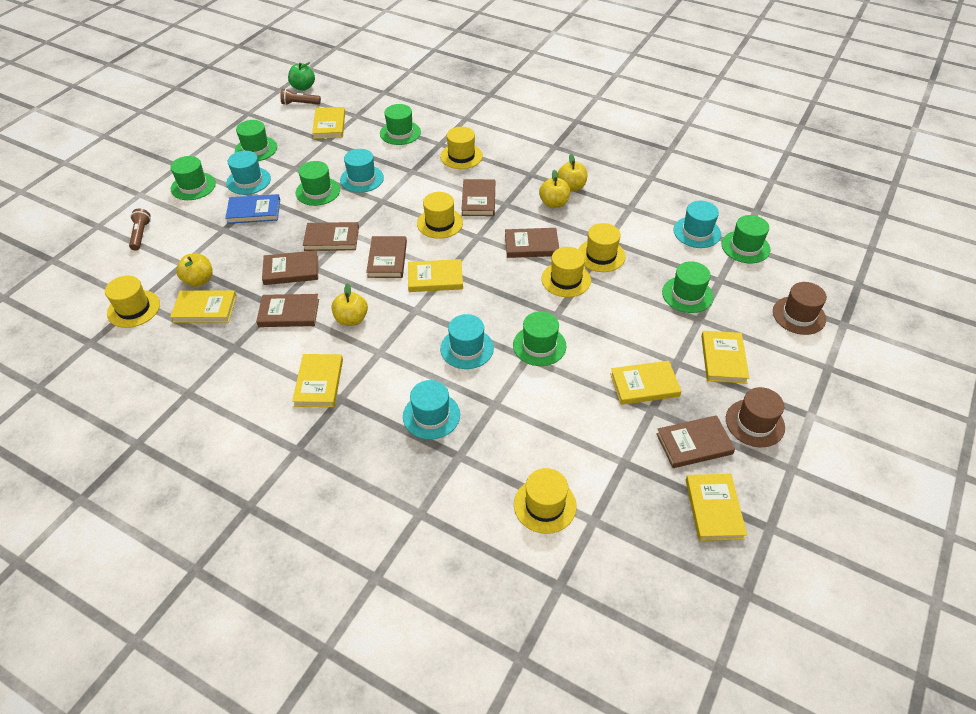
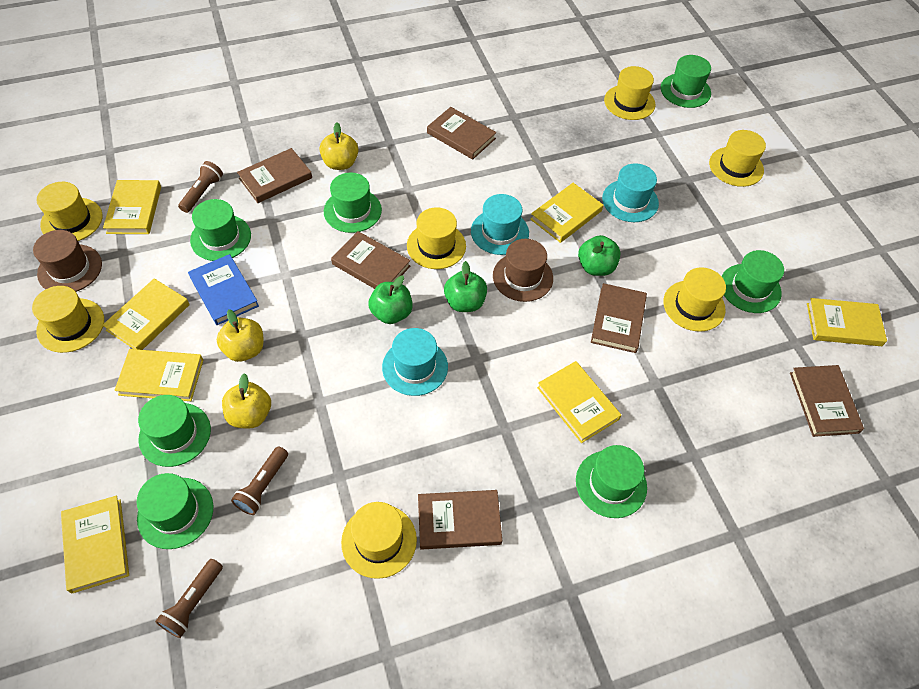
brown book: 7 -> 6
brown flashlight: 2 -> 3
green apple: 1 -> 3
turquoise hat: 5 -> 3
yellow apple: 4 -> 3
yellow hat: 6 -> 7

